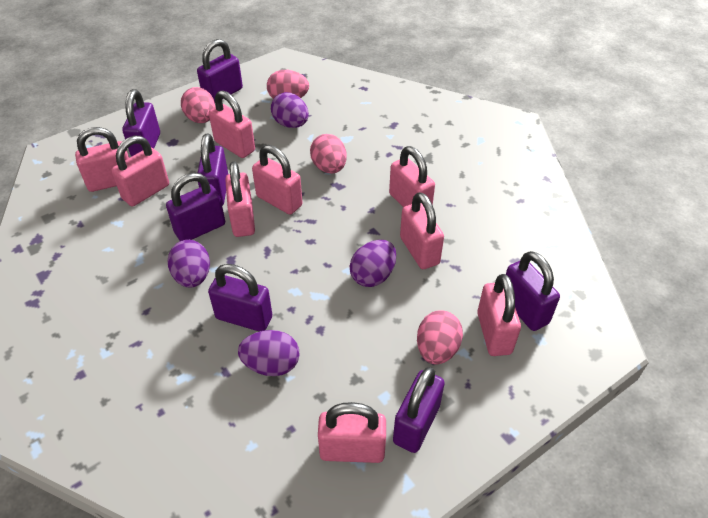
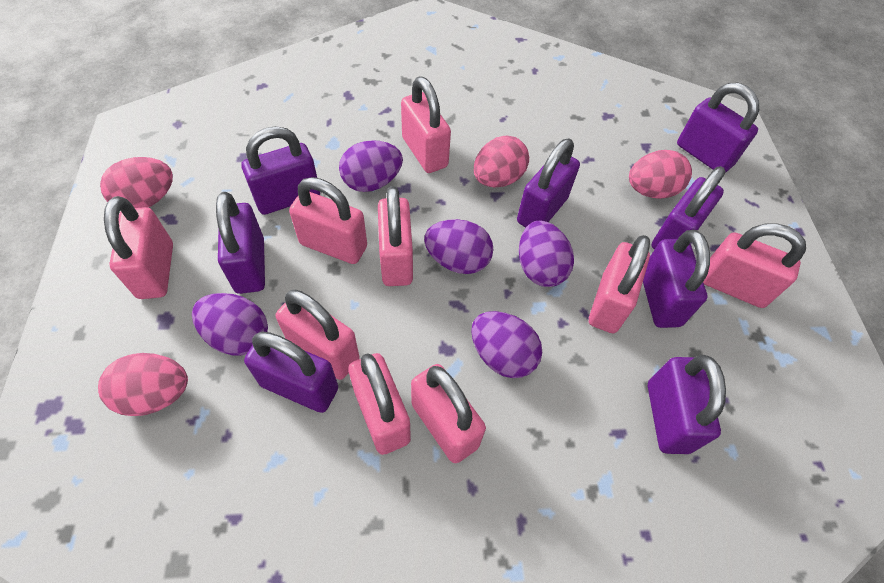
purple egg: 4 -> 5
purple padlock: 7 -> 8

